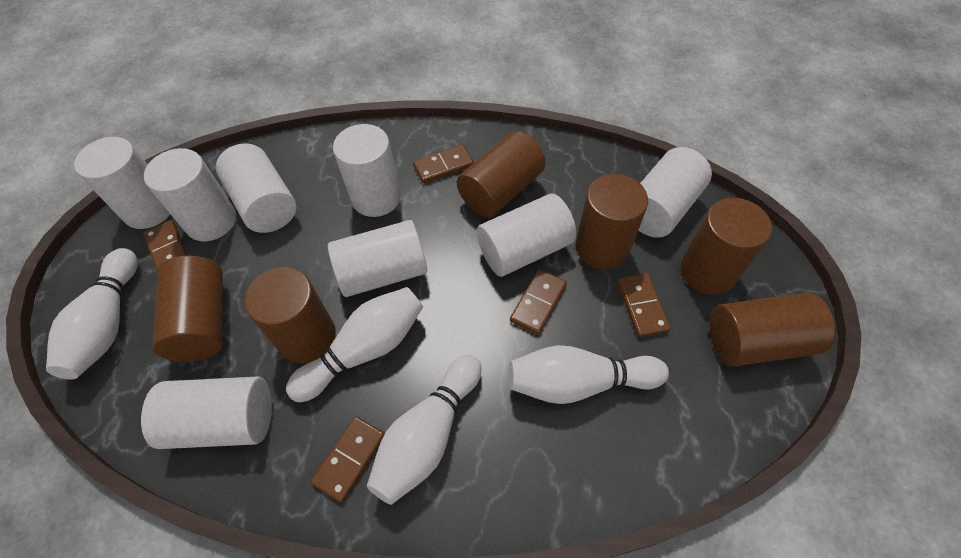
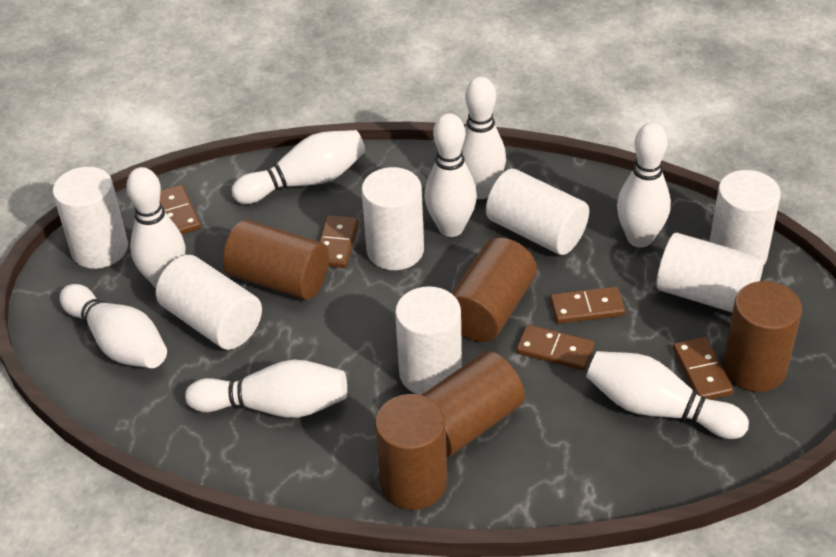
brown cylinder: 6 -> 5
white bowling pin: 4 -> 8
white cylinder: 8 -> 7

